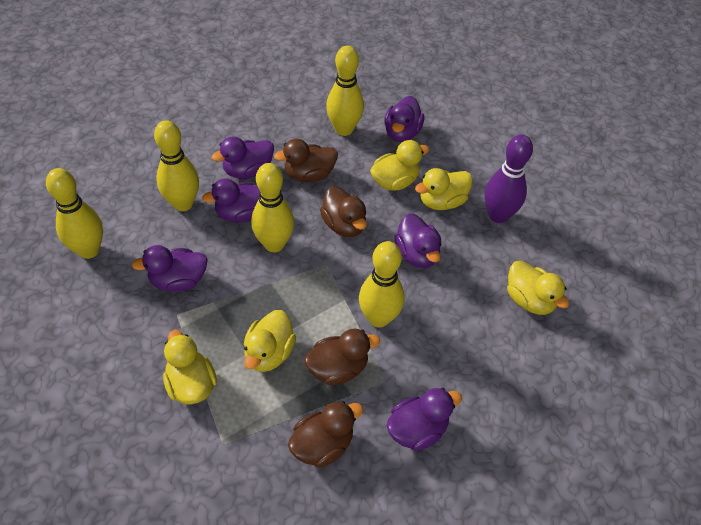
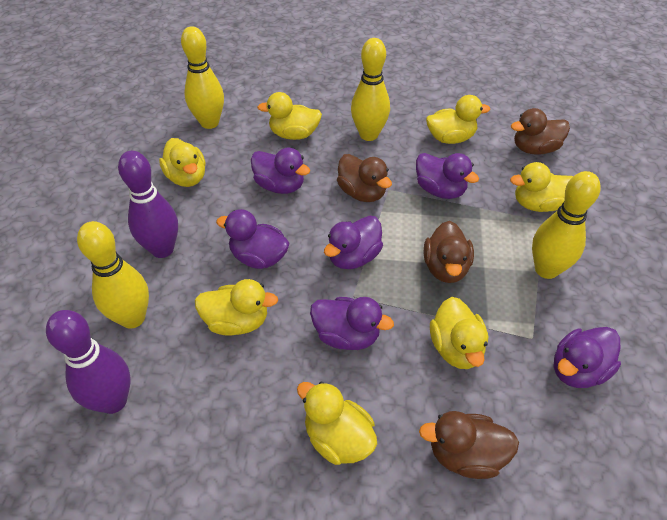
purple bowling pin: 1 -> 2
yellow bowling pin: 5 -> 4
yellow duck: 5 -> 7

